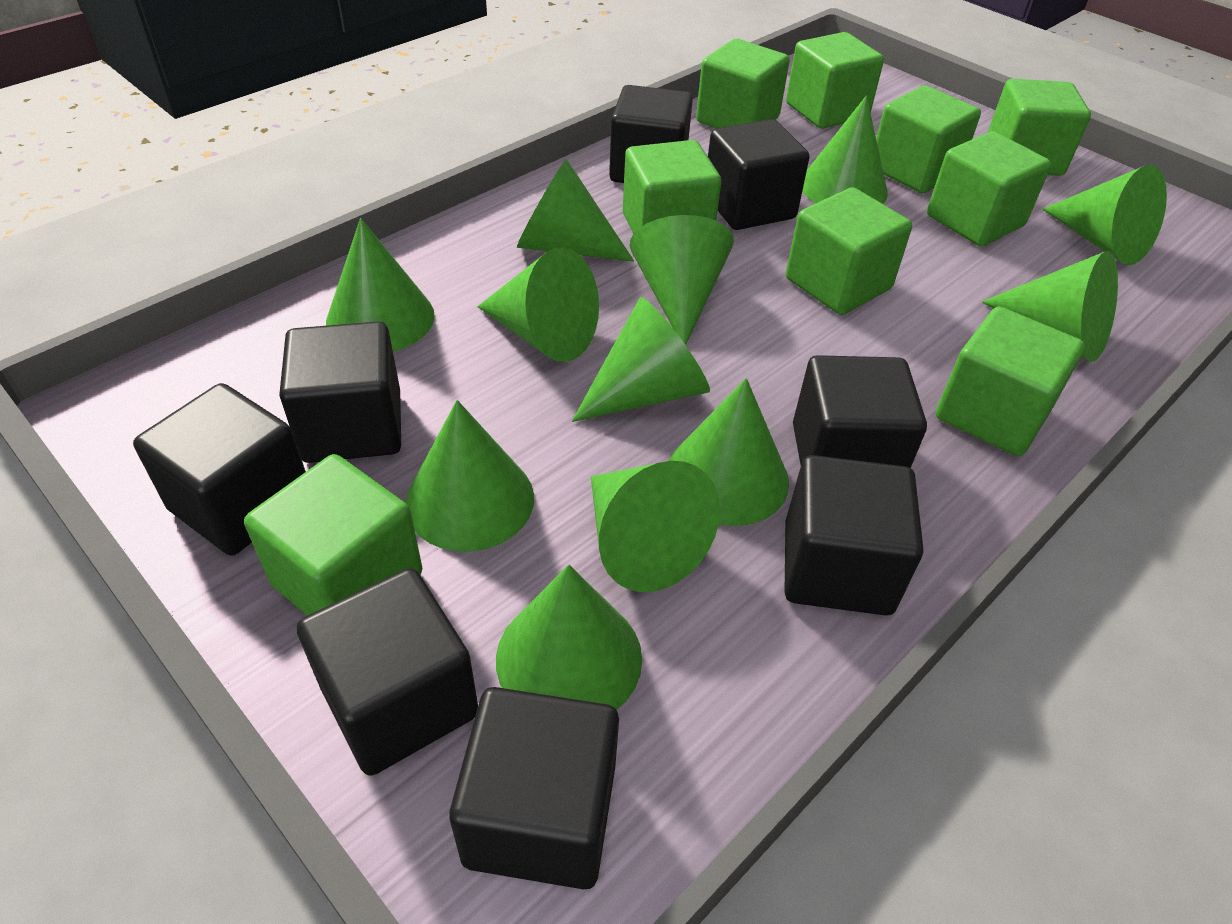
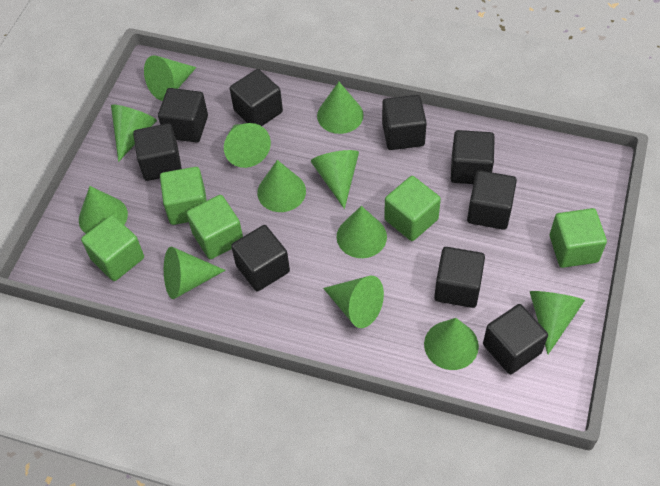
black cube: 8 -> 9
green cube: 9 -> 5

